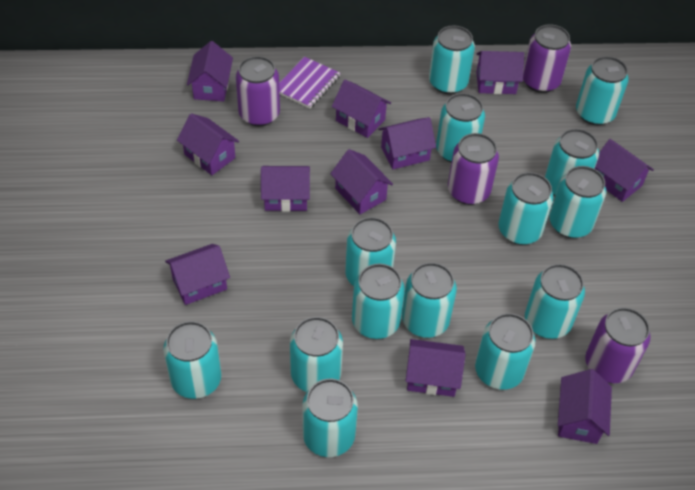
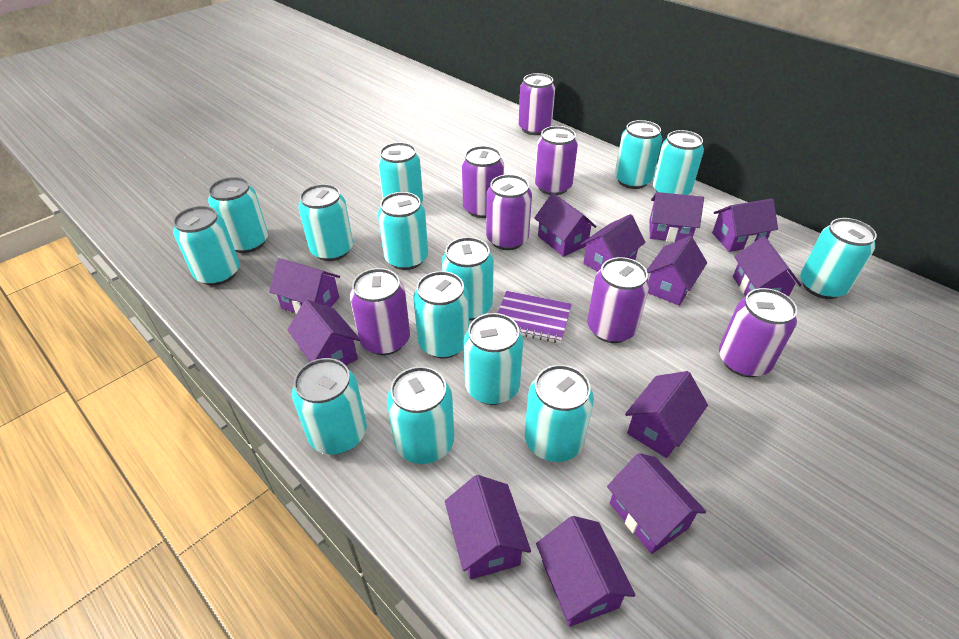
purple can: 4 -> 7
purple house: 11 -> 12

